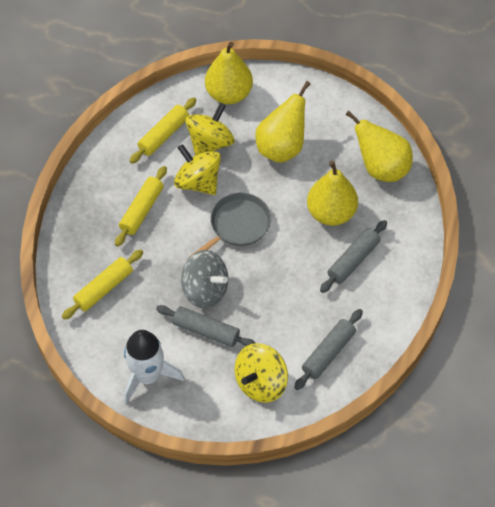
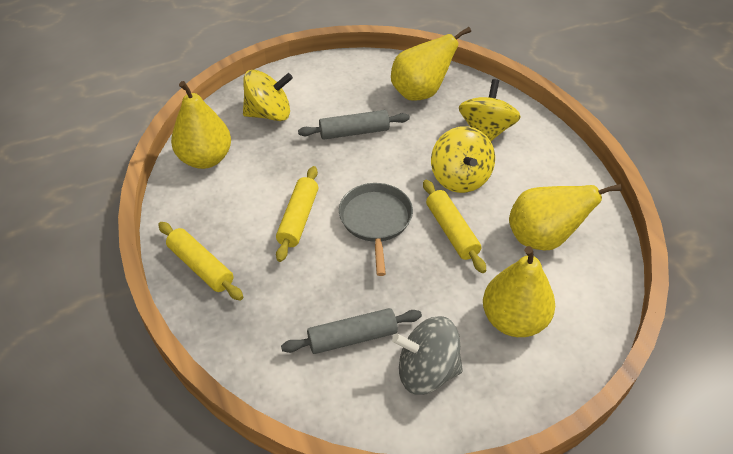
grey rolling pin: 3 -> 2
white rocket: 1 -> 0

